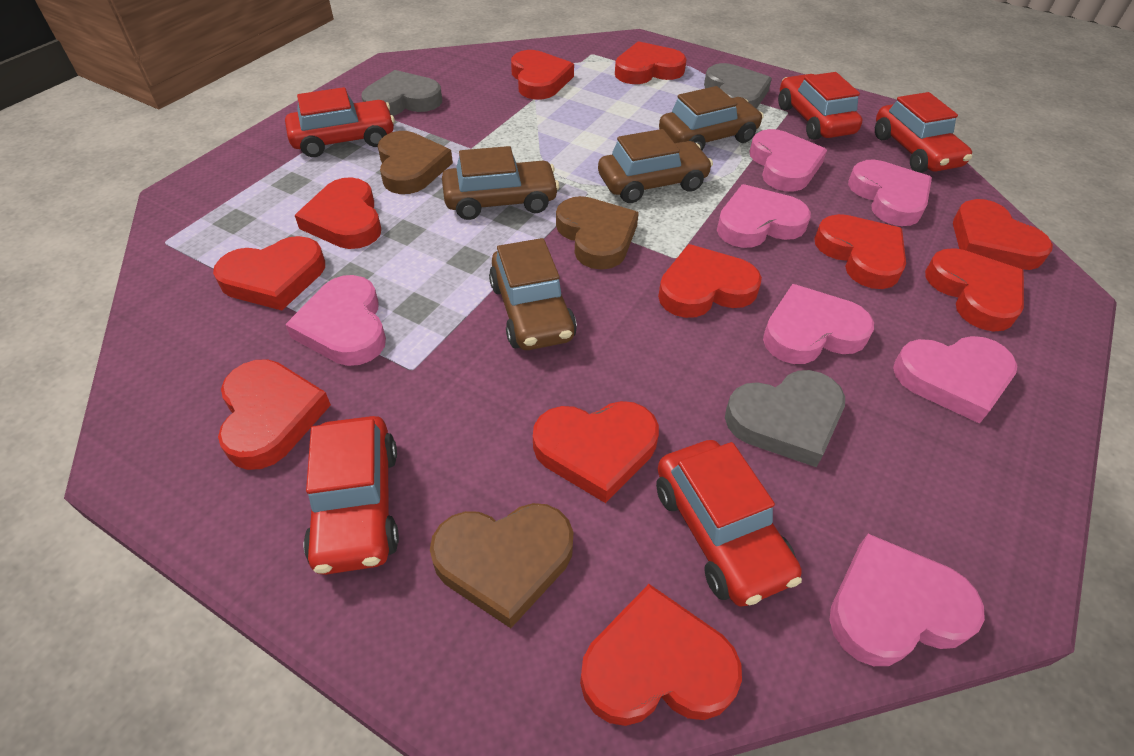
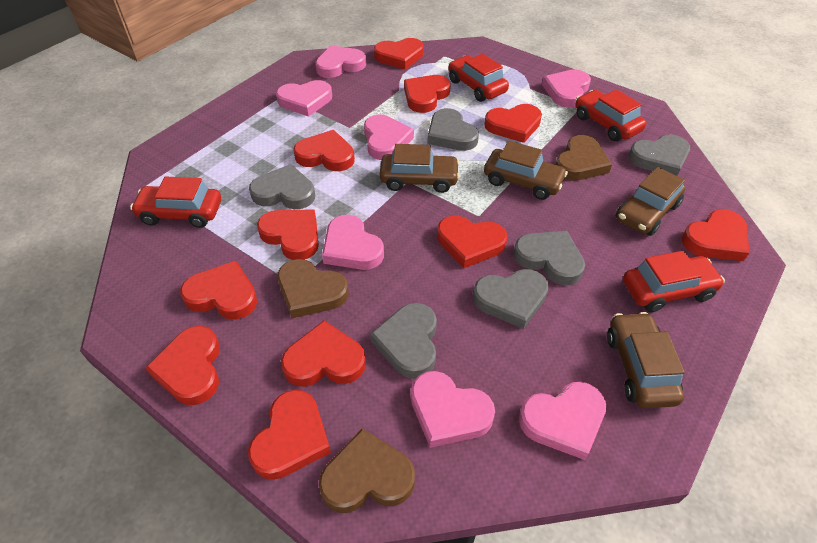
grey heart: 3 -> 6
red car: 5 -> 4

